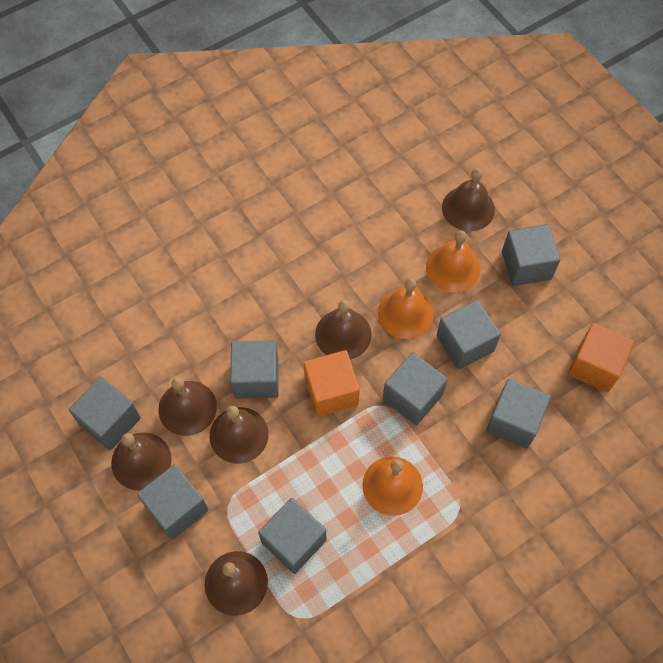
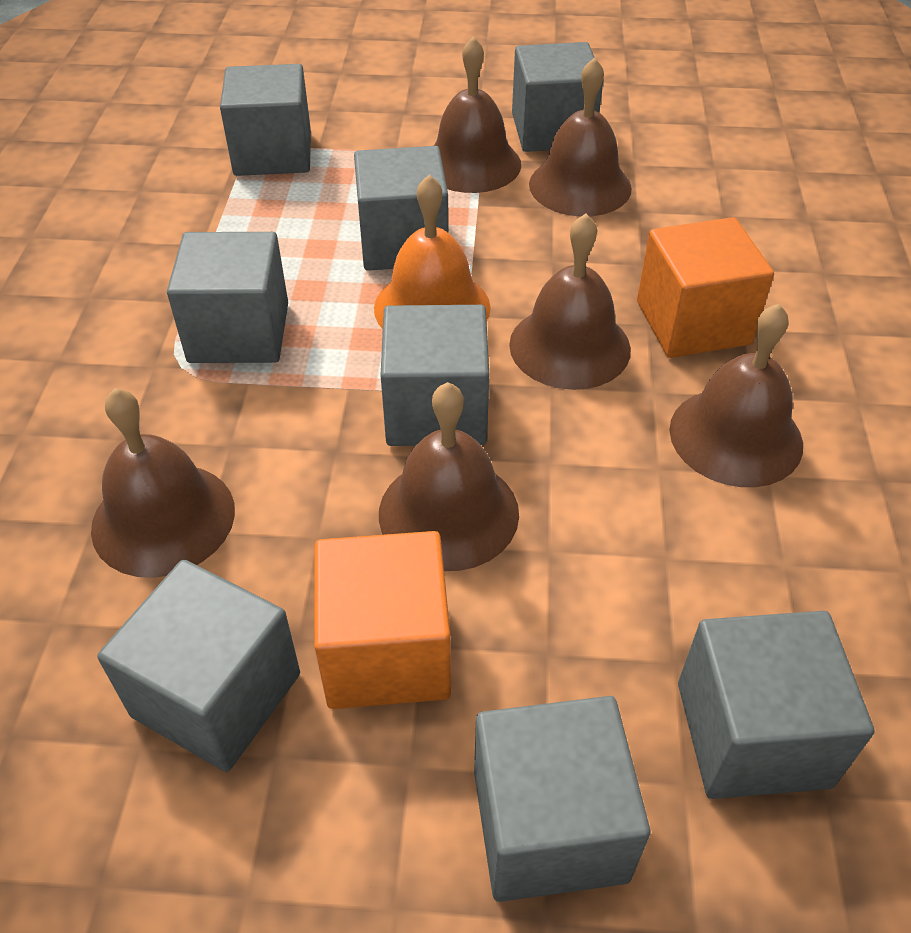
orange bell: 3 -> 1

